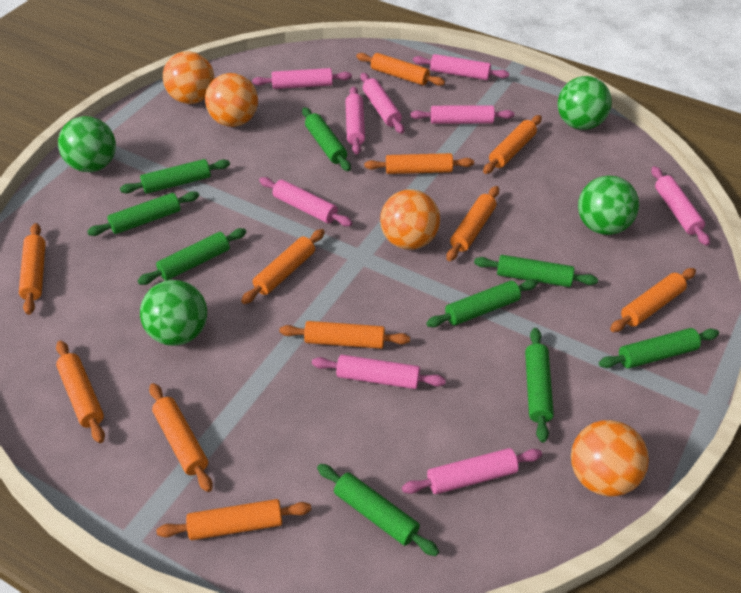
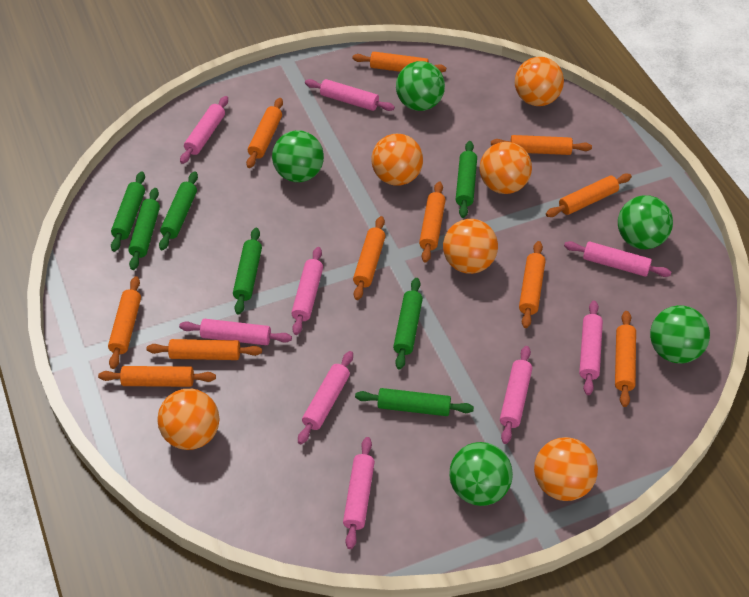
green ball: 4 -> 5
green rolling pin: 9 -> 7
orange ball: 4 -> 6

